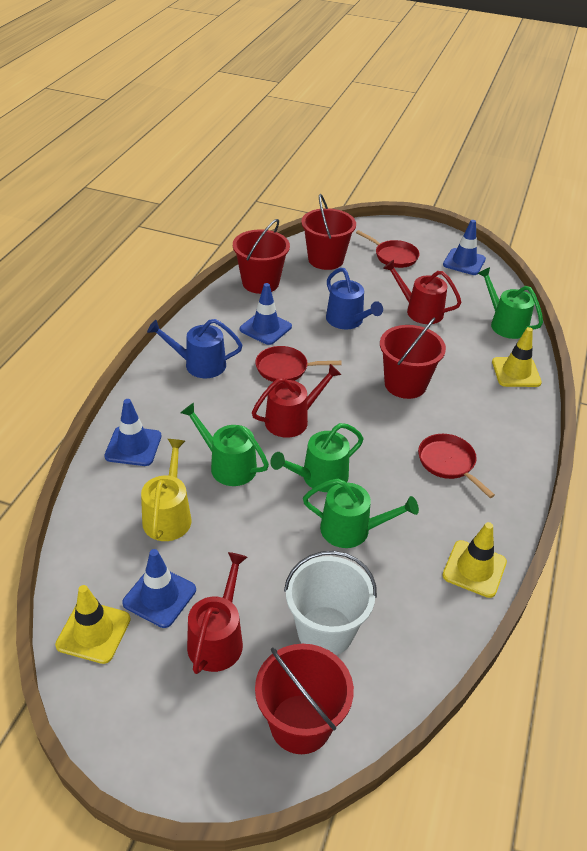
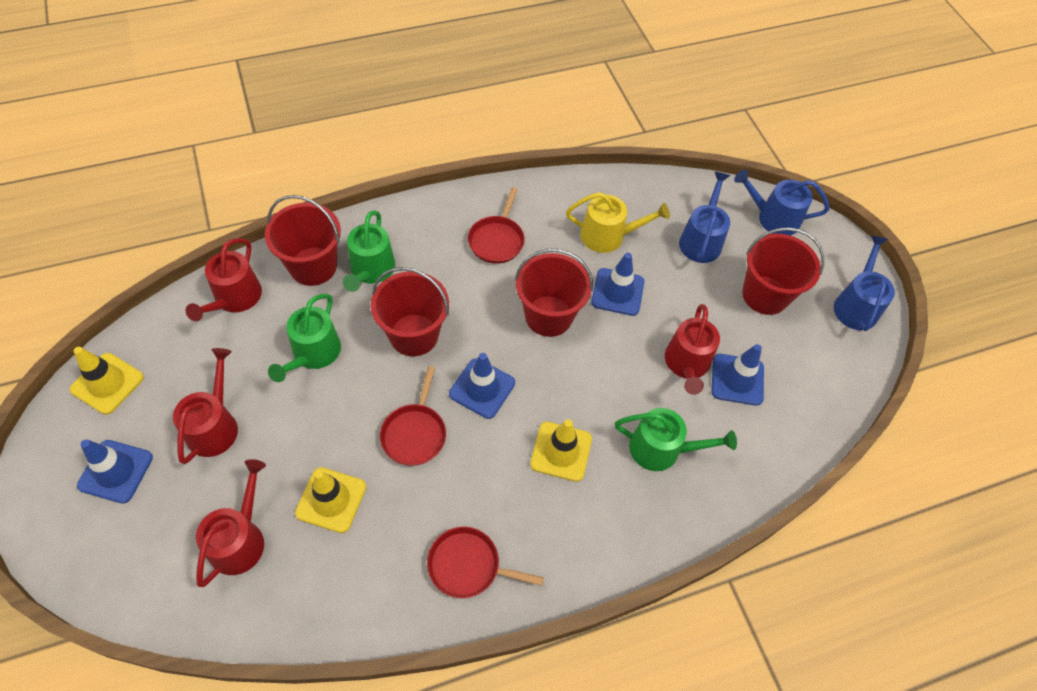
blue watering can: 2 -> 3
green watering can: 4 -> 3
red watering can: 3 -> 4
white bucket: 1 -> 0

